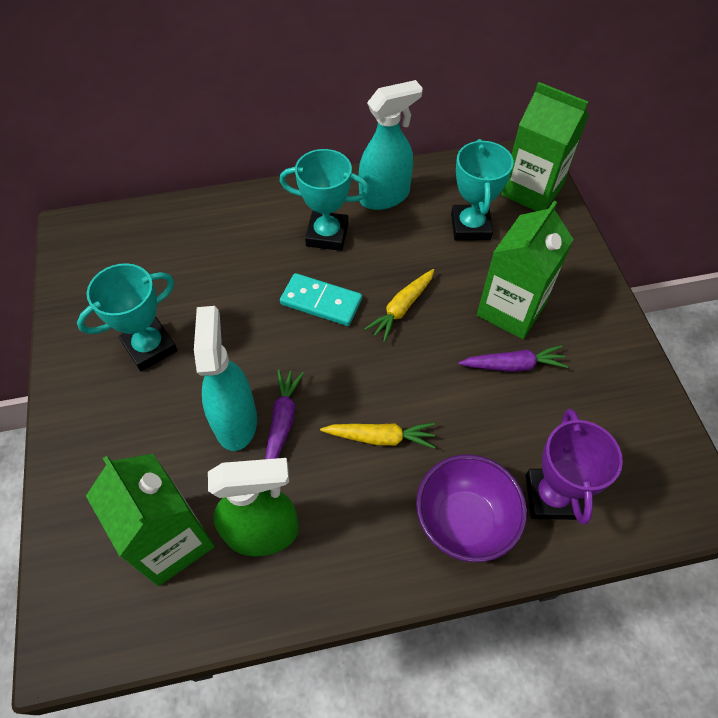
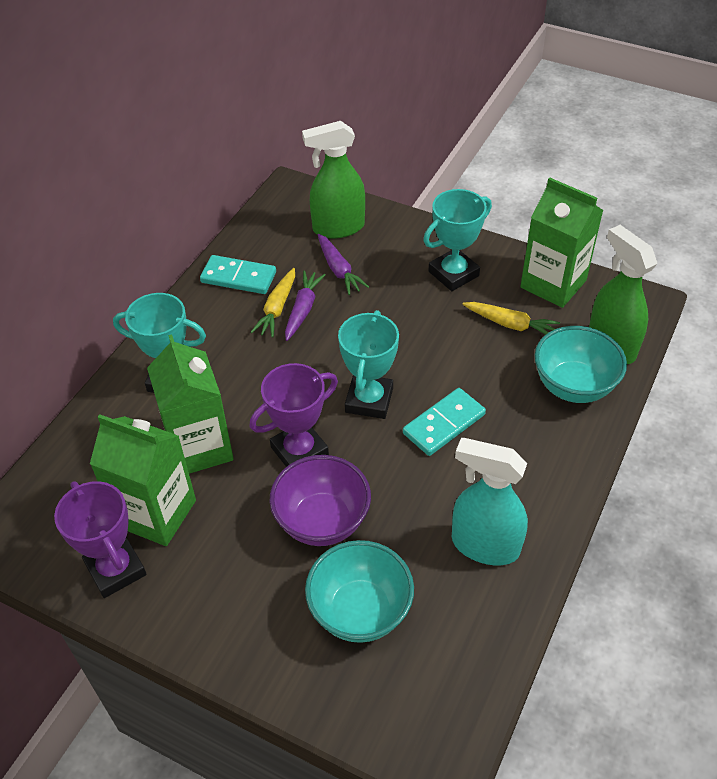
green spray bottle: 1 -> 2
purple trophy: 1 -> 2
turquoise bowl: 0 -> 2
turquoise domino: 1 -> 2
turquoise spray bottle: 2 -> 1

